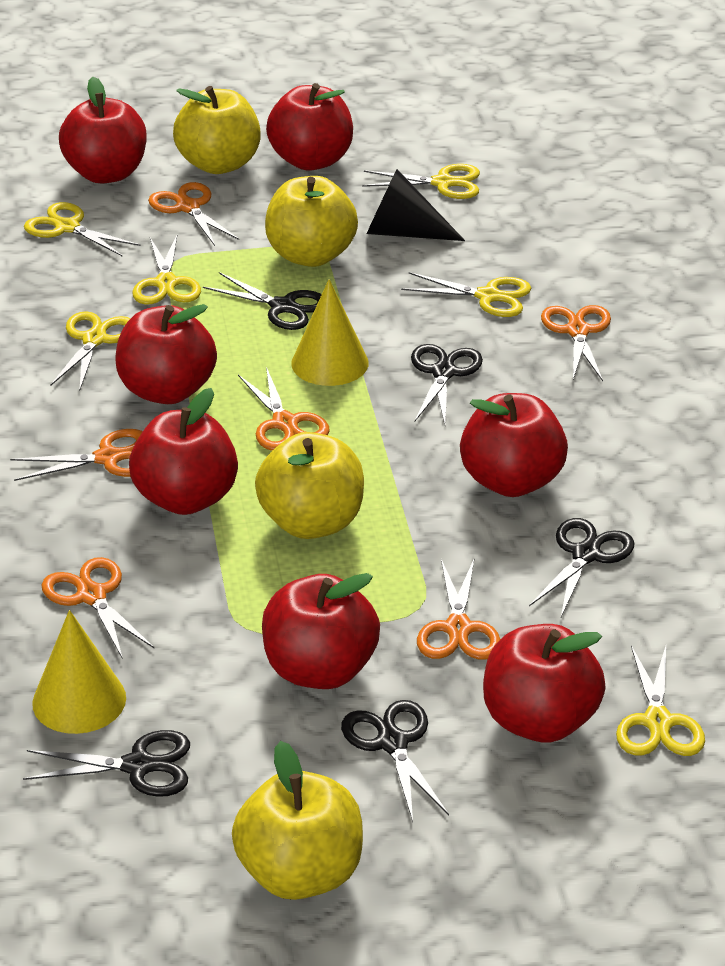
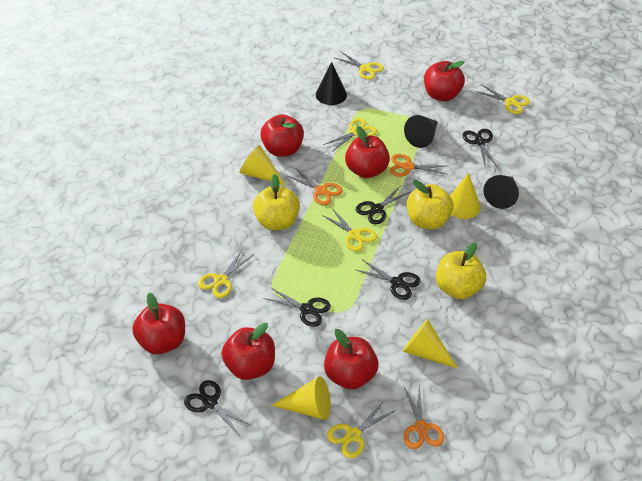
black cone: 1 -> 3
orange scissors: 6 -> 3
red apple: 7 -> 6
yellow apple: 4 -> 3
yellow cone: 2 -> 4

